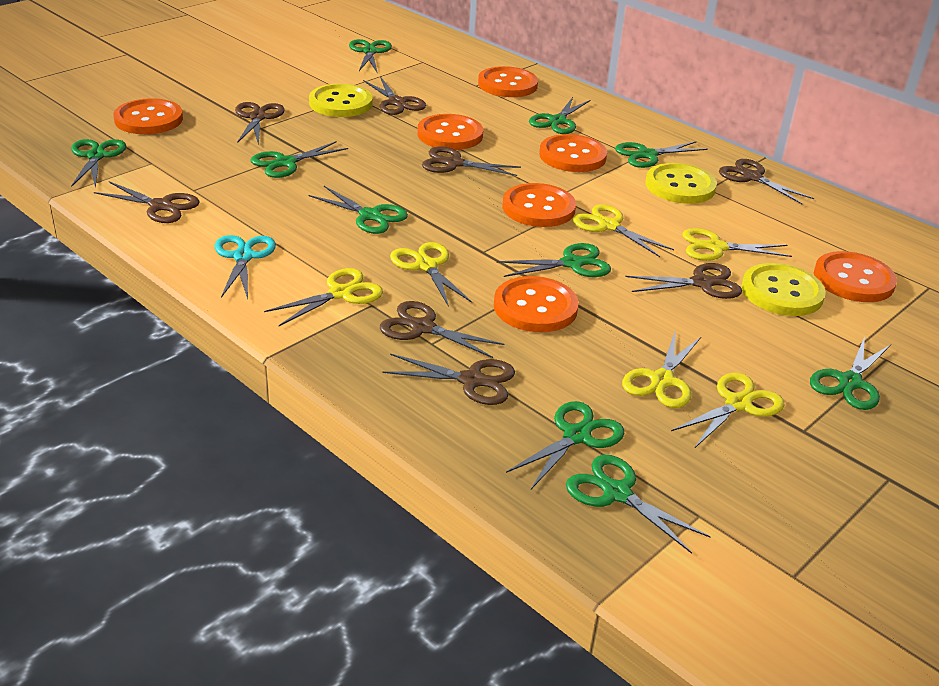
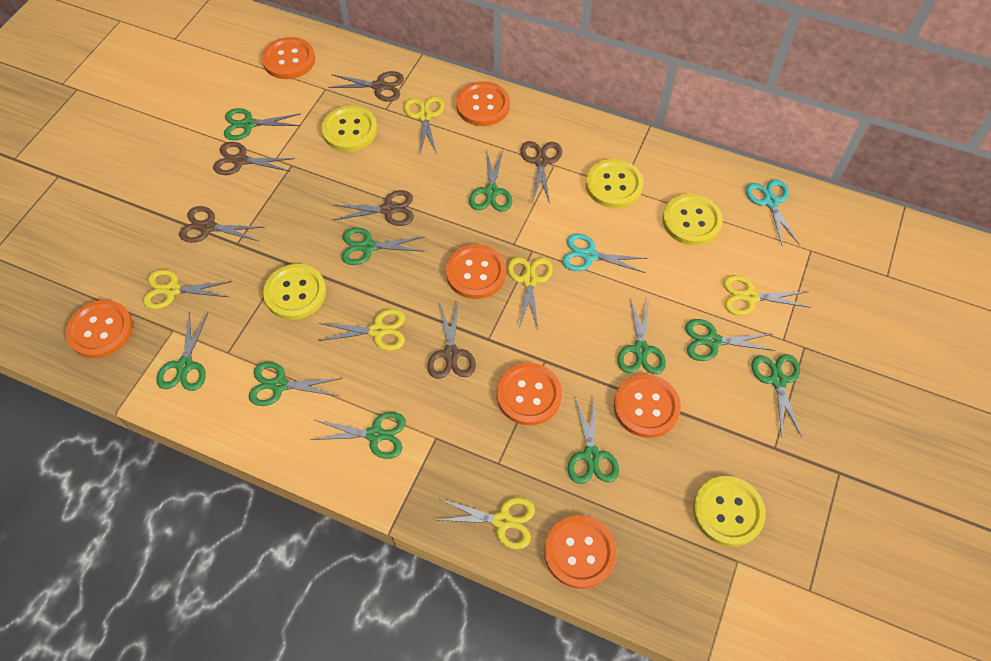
brown scissors: 8 -> 6
turquoise scissors: 1 -> 2
yellow button: 3 -> 5

